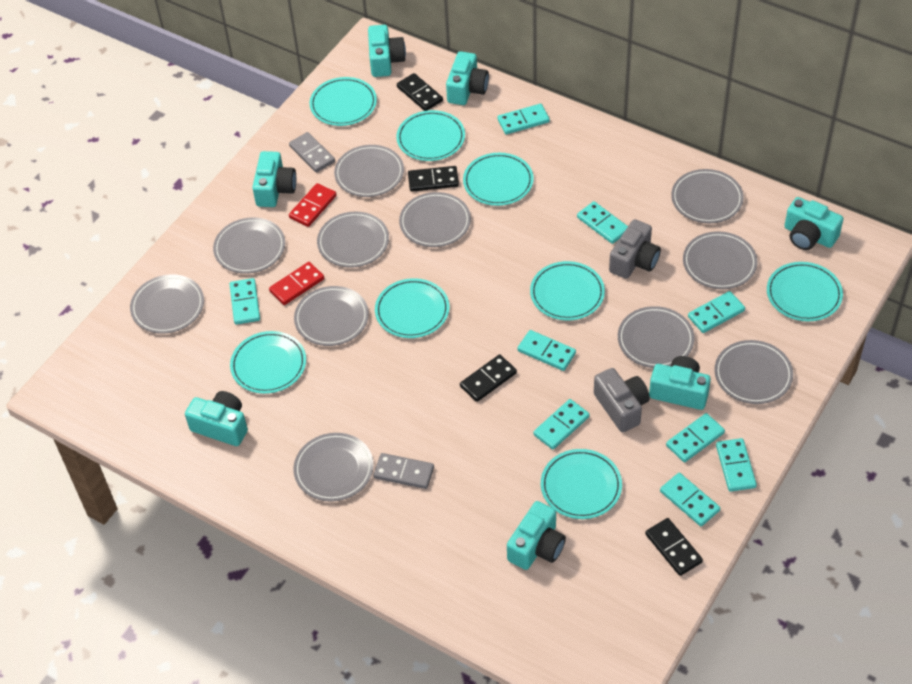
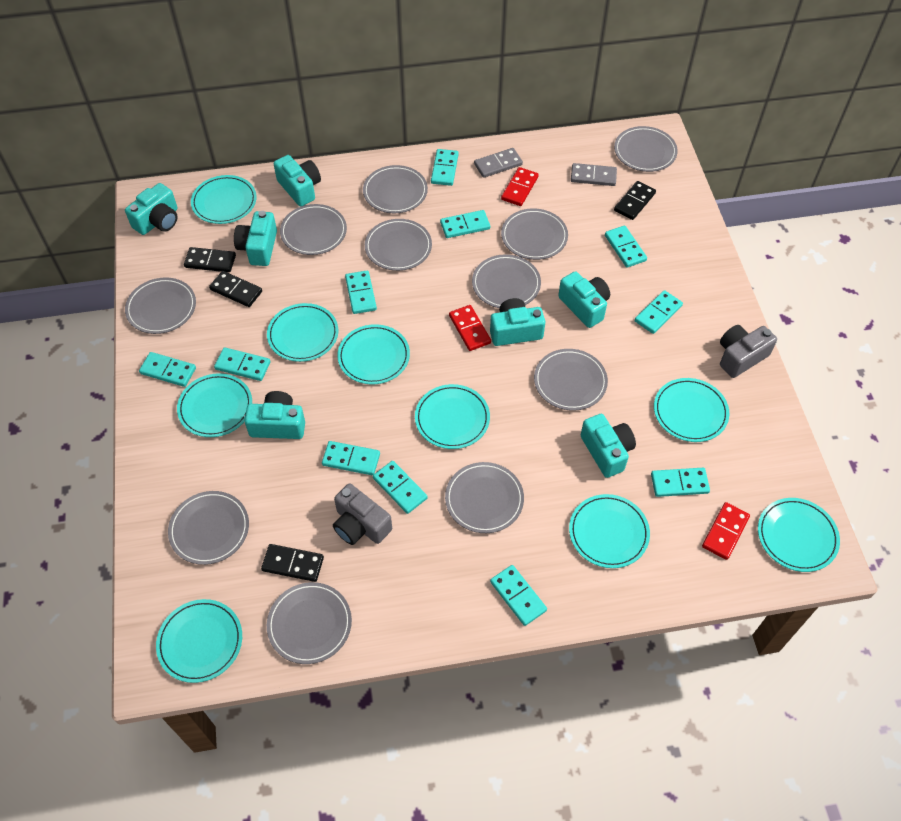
red domino: 2 -> 3
turquoise domino: 9 -> 11
turquoise plate: 8 -> 9

